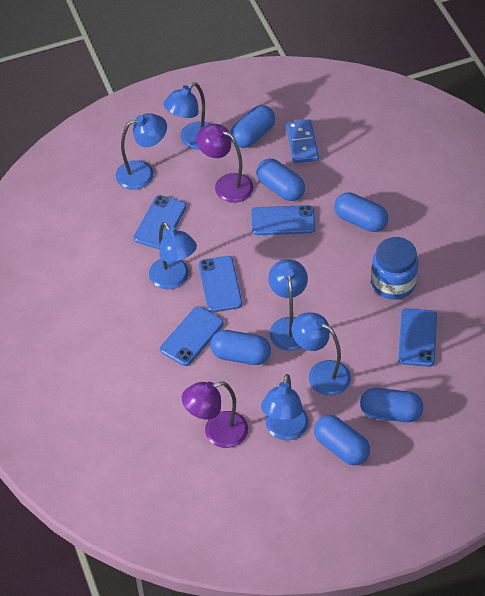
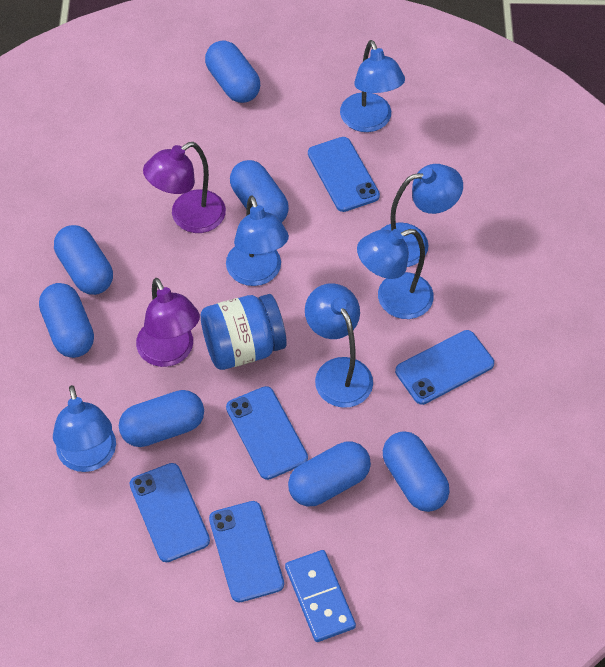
blue capsule: 6 -> 7

